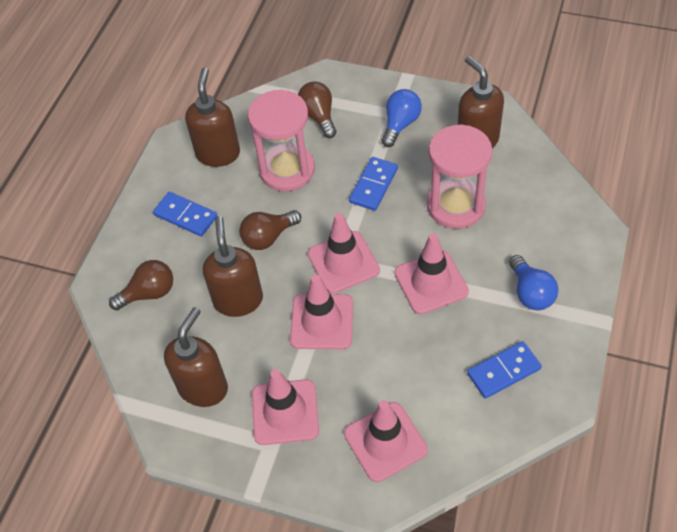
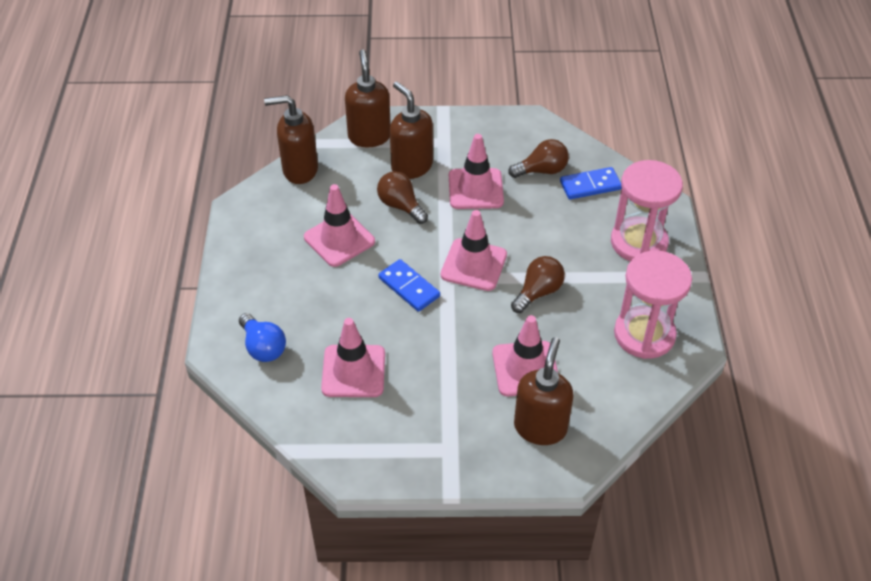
blue domino: 3 -> 2
blue light bulb: 2 -> 1

